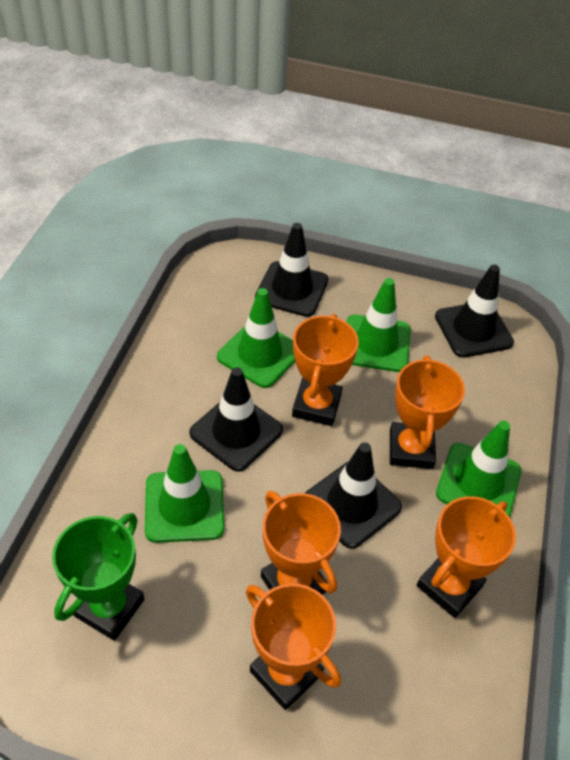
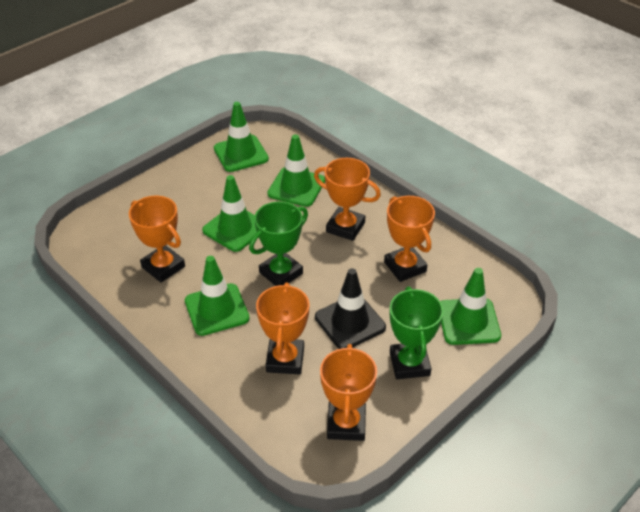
black traffic cone: 4 -> 1
green traffic cone: 4 -> 5
green trophy: 1 -> 2

